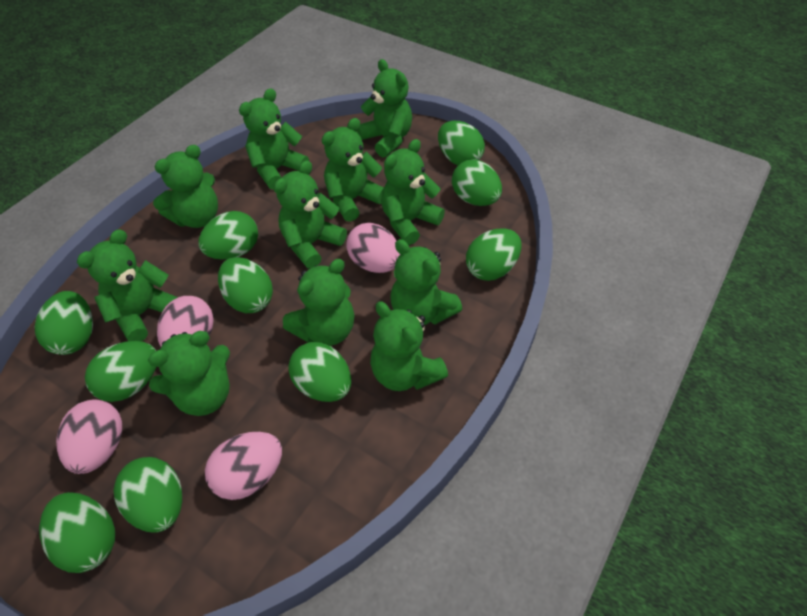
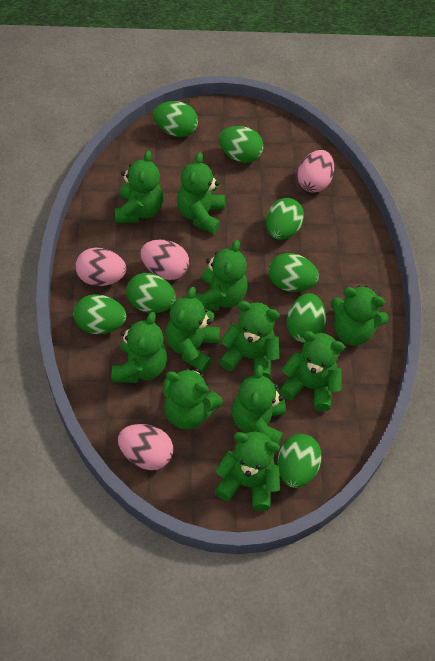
green egg: 10 -> 8

